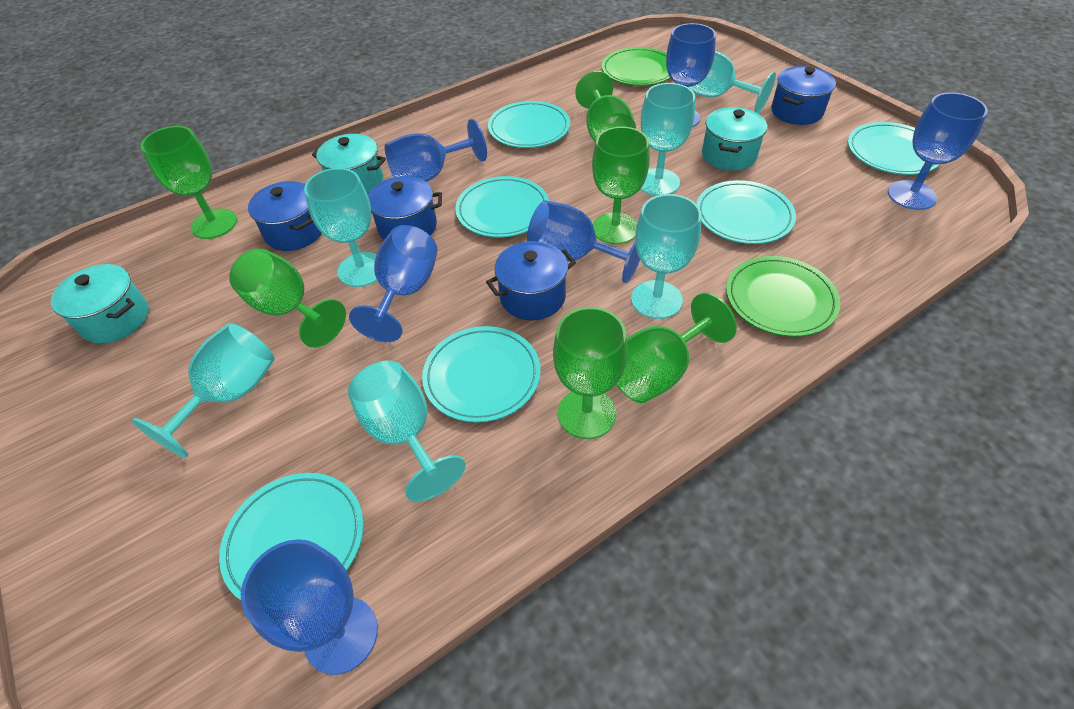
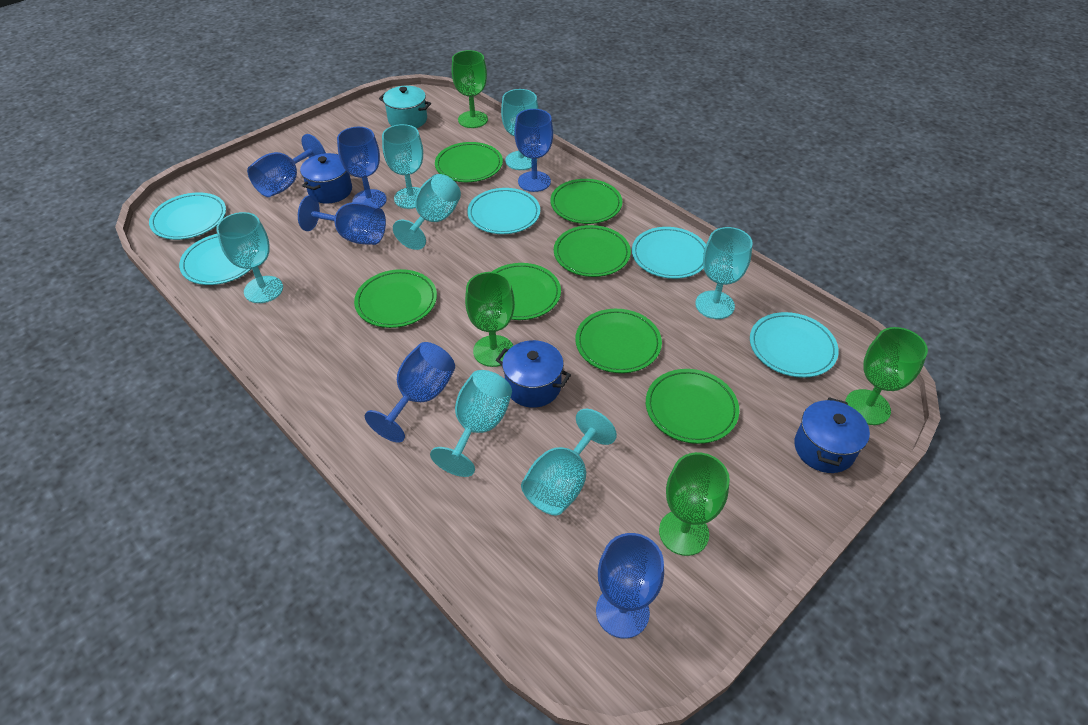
blue pot: 4 -> 3
green goblet: 6 -> 4
green plate: 2 -> 7
turquoise goblet: 6 -> 7
turquoise plate: 6 -> 5
turquoise pot: 3 -> 1

